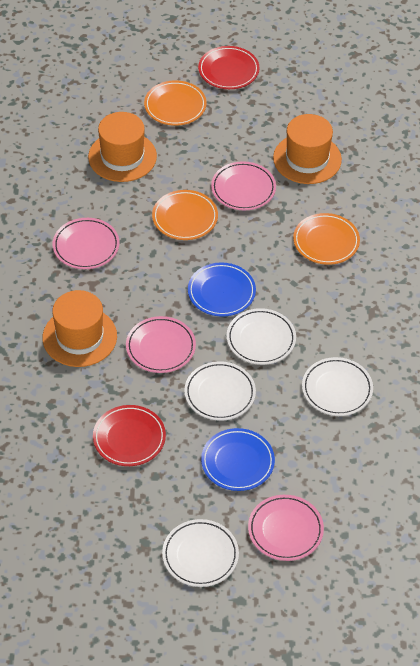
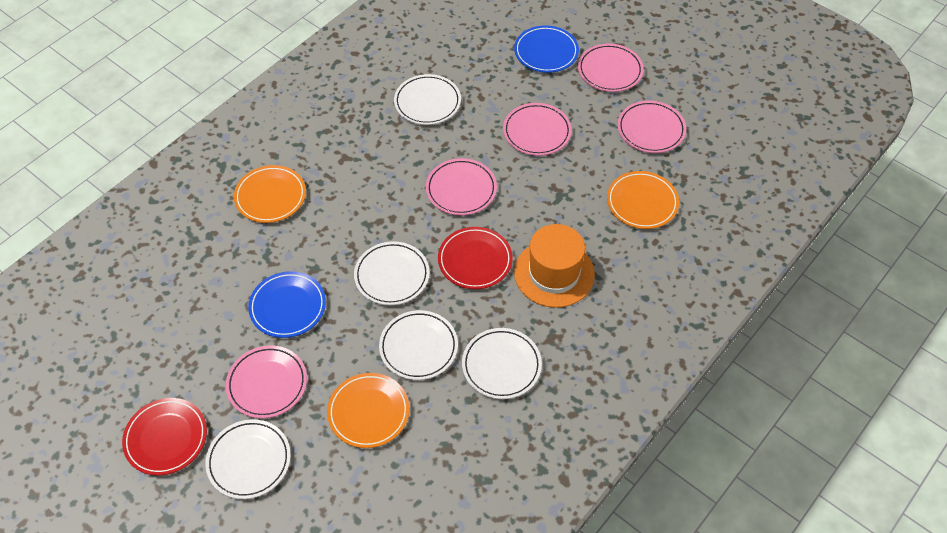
orange hat: 3 -> 1
pink plate: 4 -> 5
white plate: 4 -> 5

